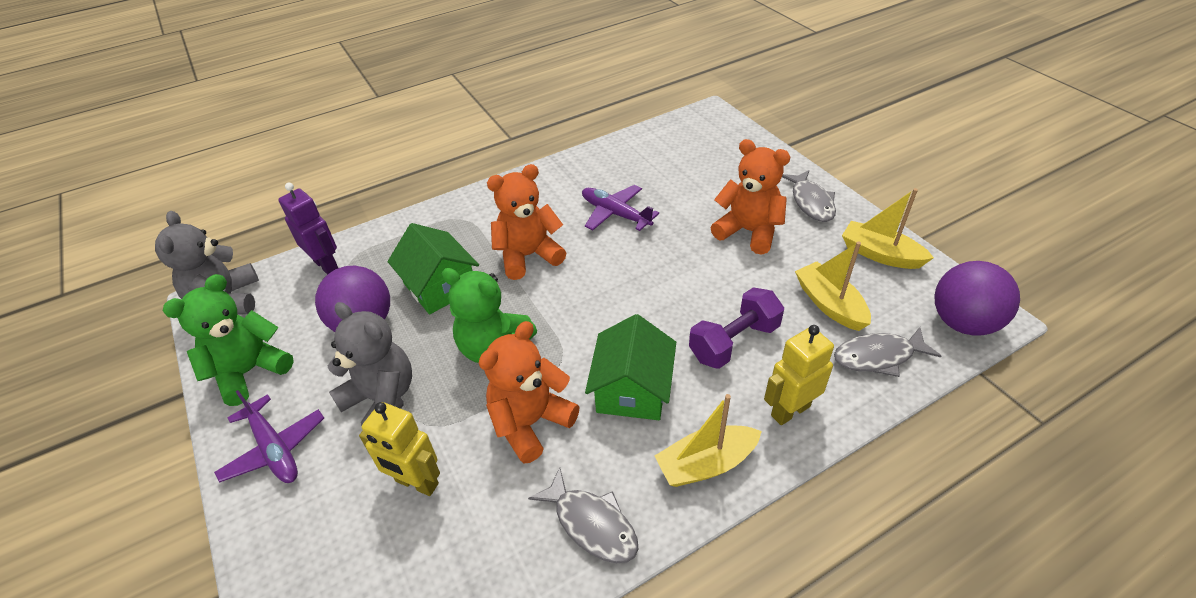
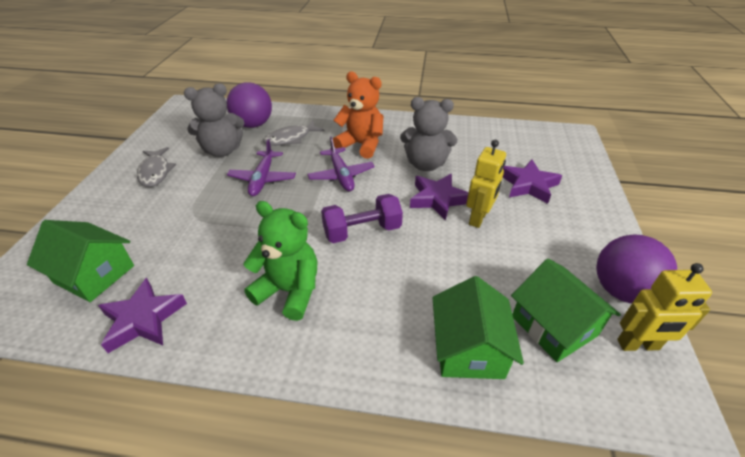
green house: 2 -> 3
green teddy bear: 2 -> 1
grey fish: 3 -> 2
orange teddy bear: 3 -> 1
purple robot: 1 -> 0
purple star: 0 -> 3
yellow boat: 3 -> 0

